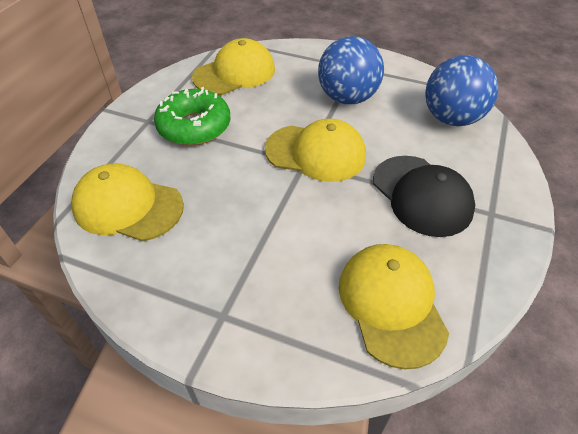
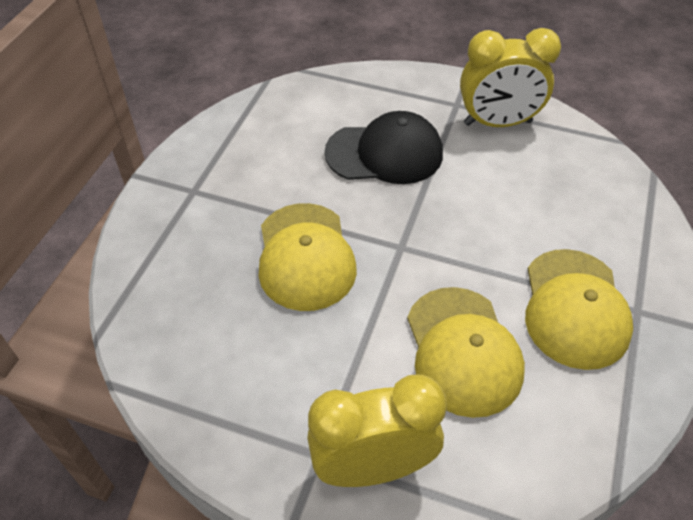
blue ball: 2 -> 0
green donut: 1 -> 0
yellow cap: 4 -> 3
yellow clock: 0 -> 2

